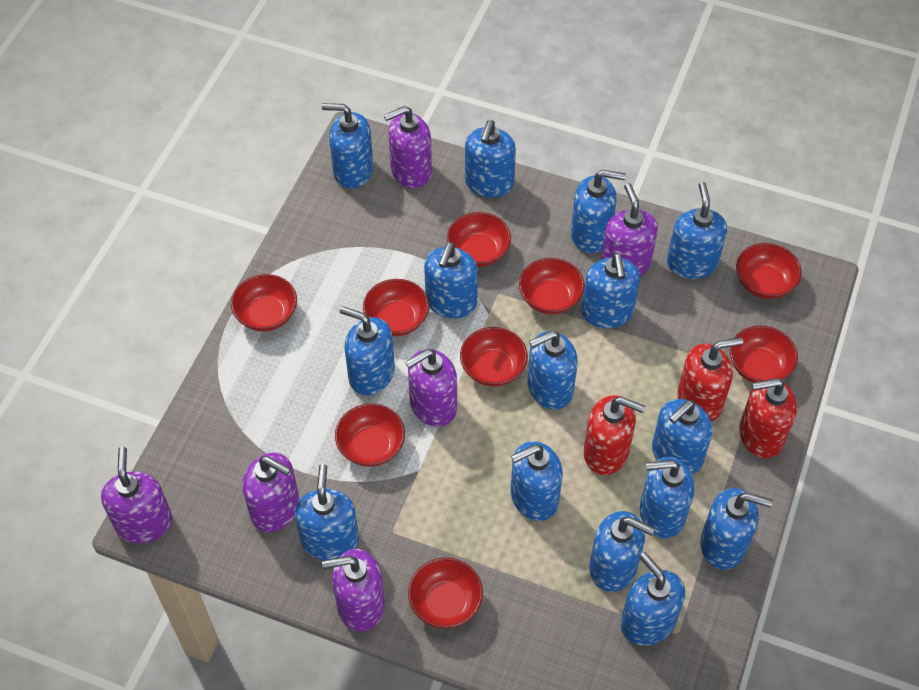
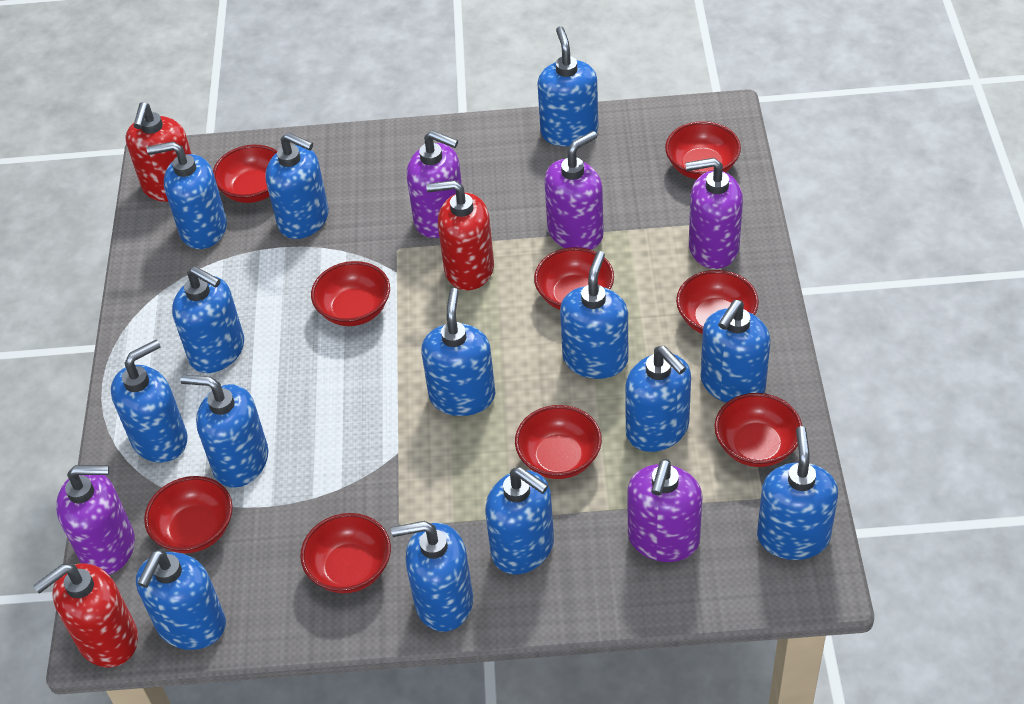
blue soap dispenser: 15 -> 14
purple soap dispenser: 6 -> 5

